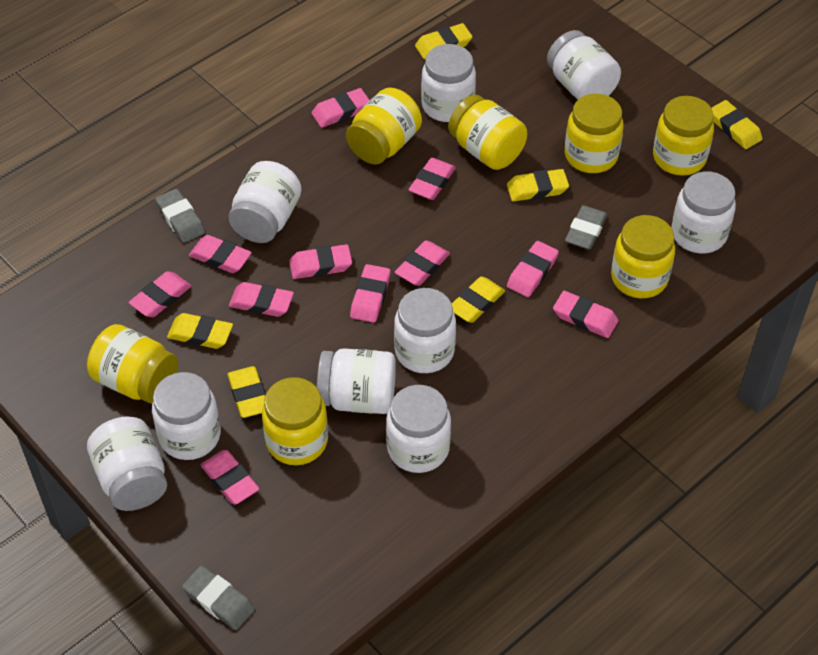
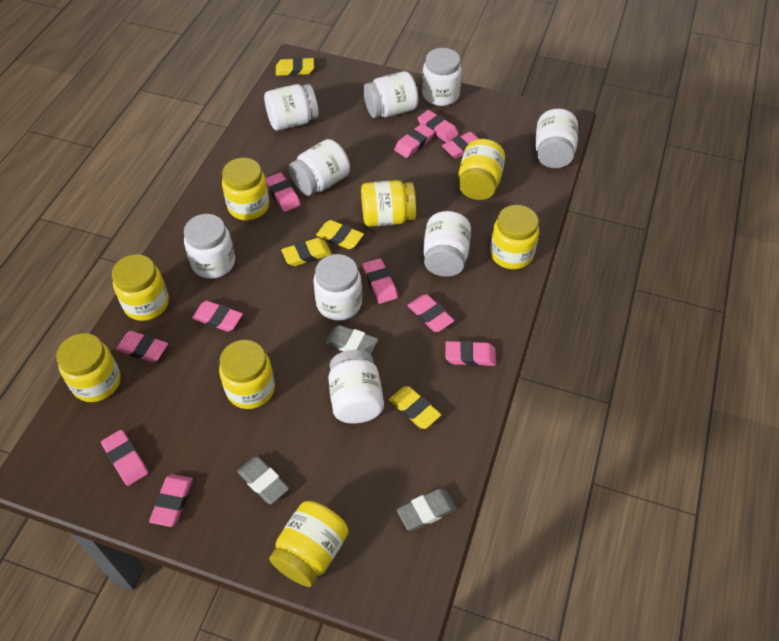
yellow eraser: 6 -> 4
yellow jar: 7 -> 8

